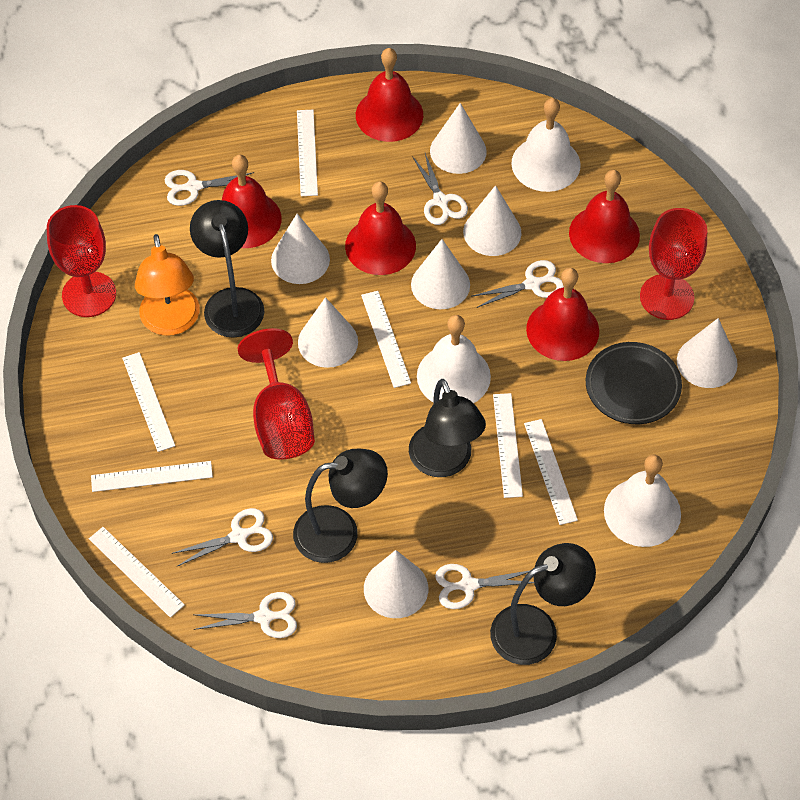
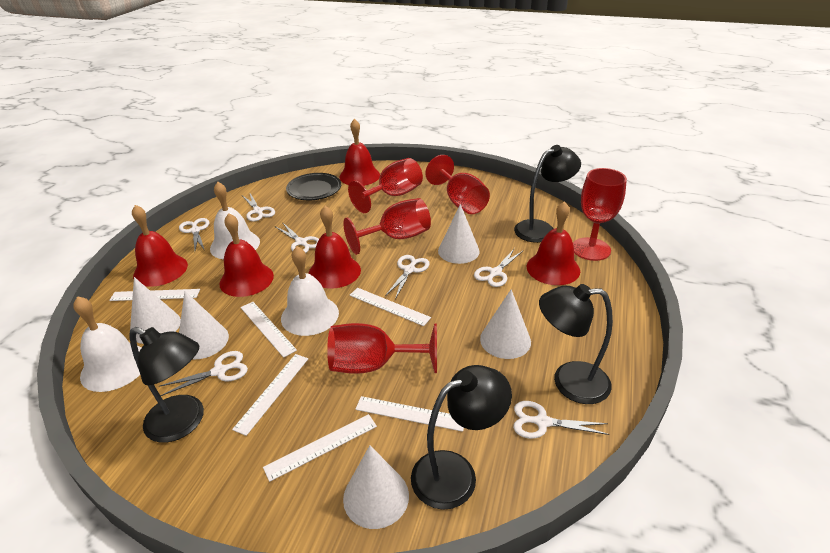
orange lamp: 1 -> 0
red goblet: 3 -> 5
white cone: 7 -> 5
white ruler: 7 -> 6
white scissors: 6 -> 7

